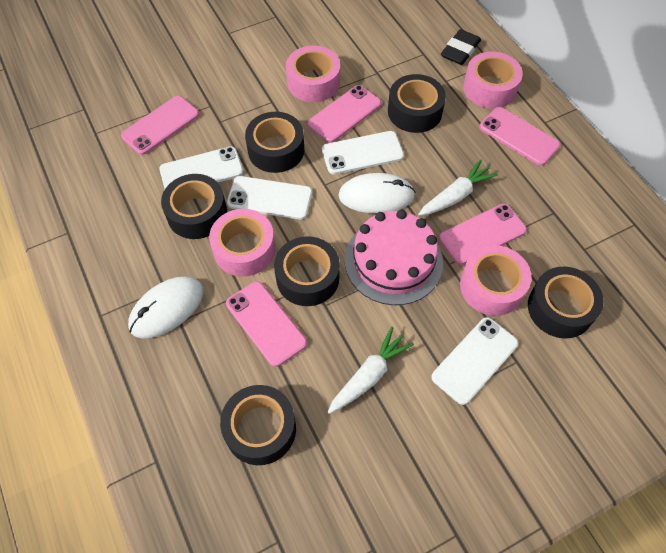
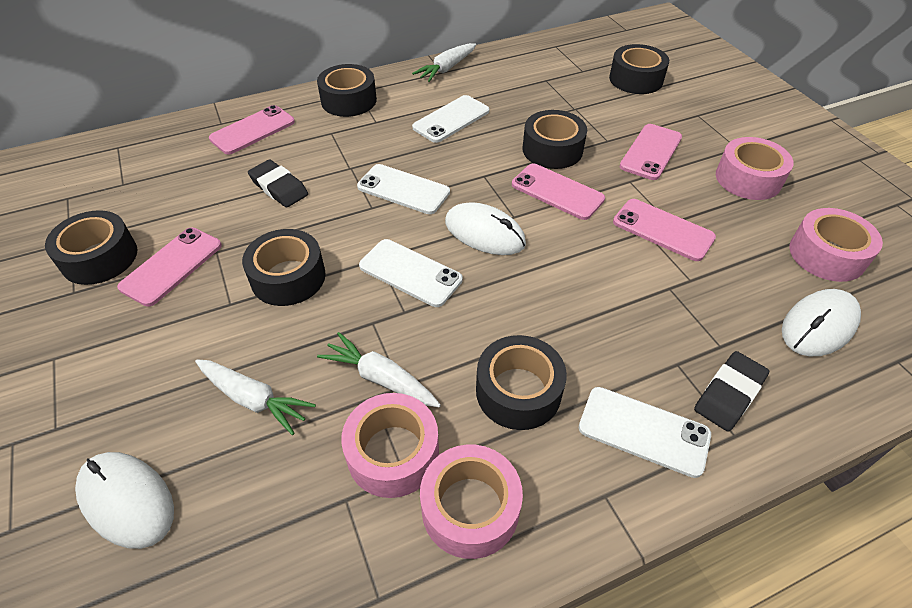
black eraser: 1 -> 2
pink cake: 1 -> 0
white carrot: 2 -> 3
white mouse: 2 -> 3

